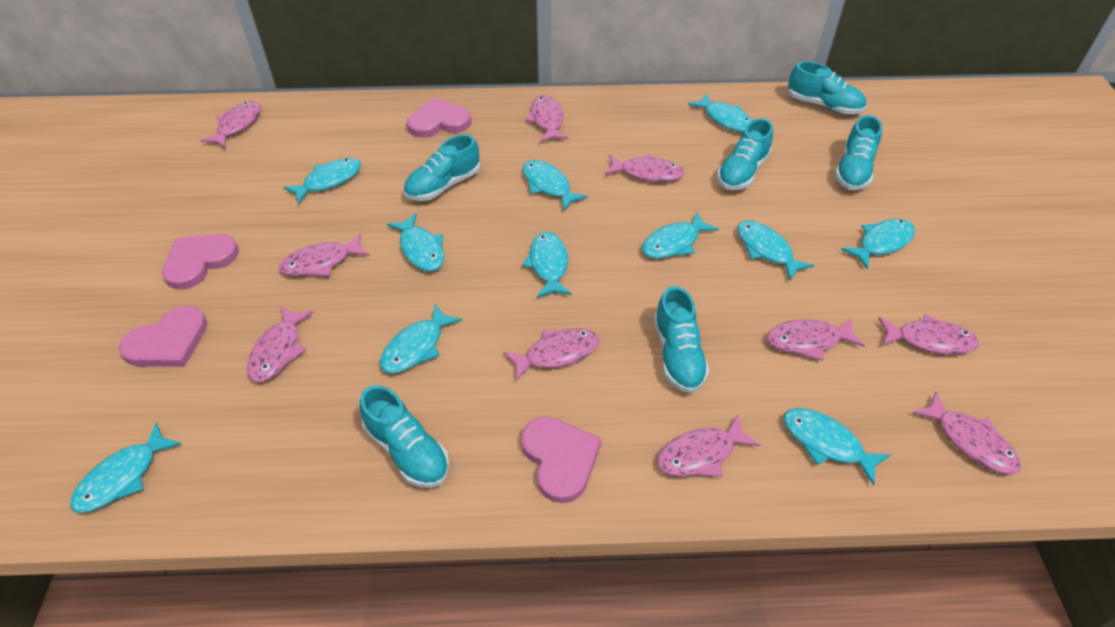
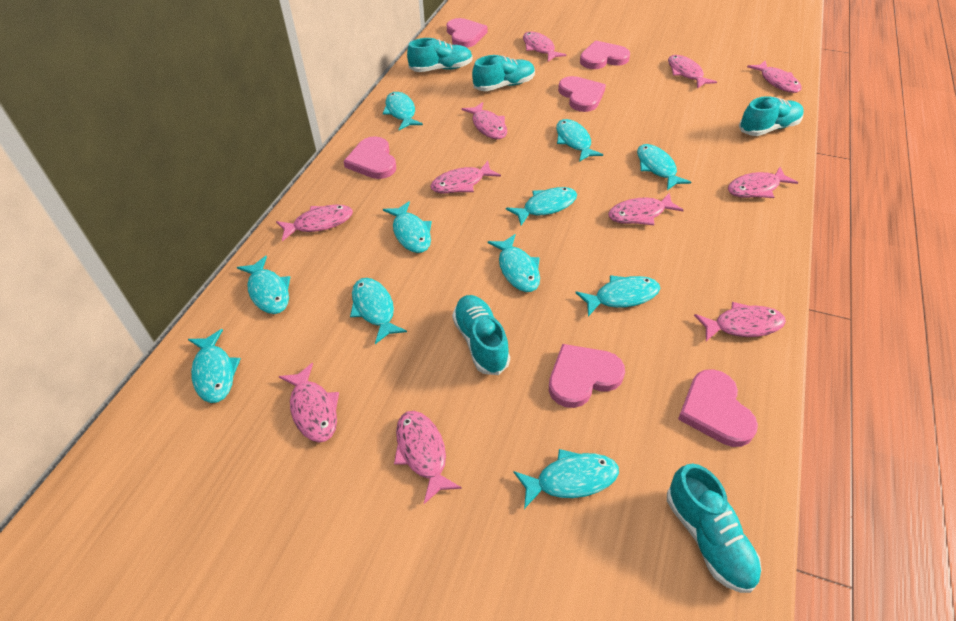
pink fish: 10 -> 11
pink heart: 4 -> 6
turquoise shoe: 6 -> 5

